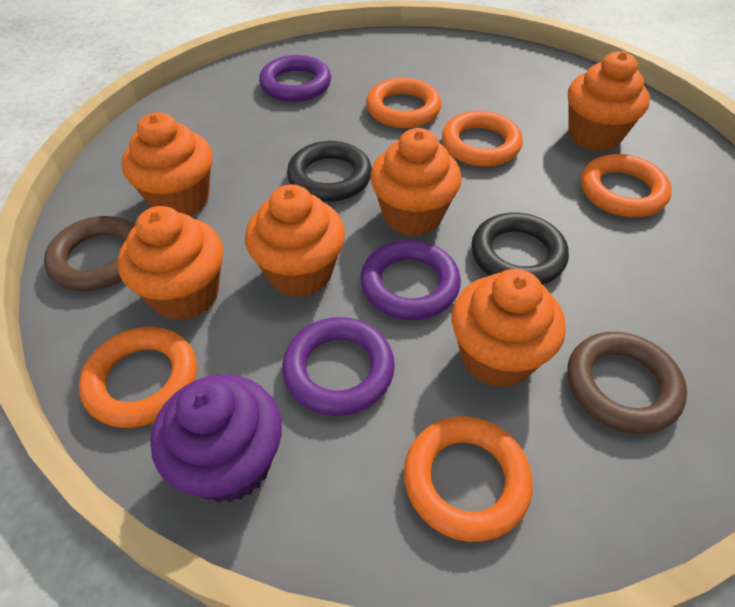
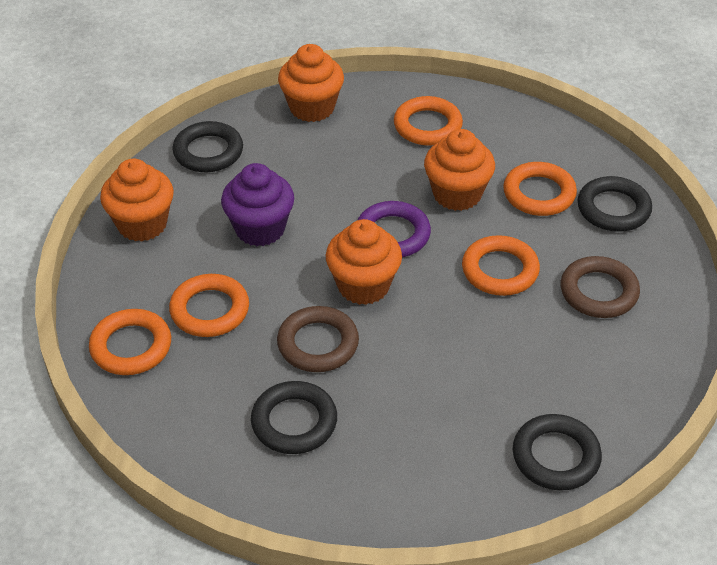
black ring: 2 -> 4
orange cupcake: 6 -> 4
purple ring: 3 -> 1

